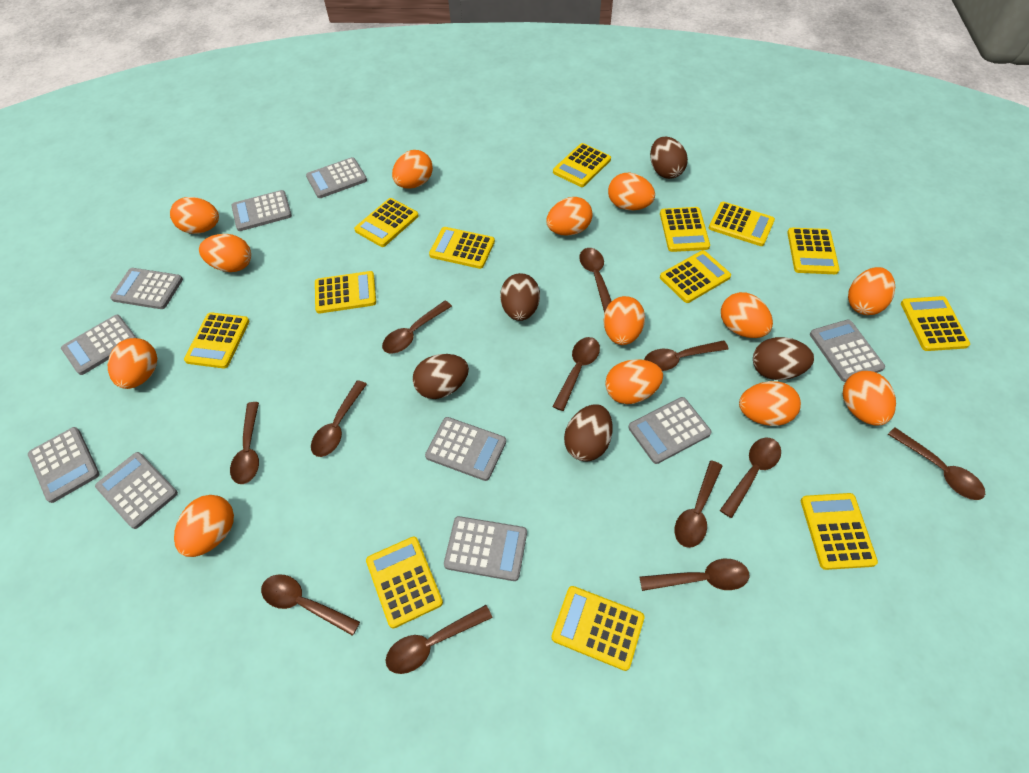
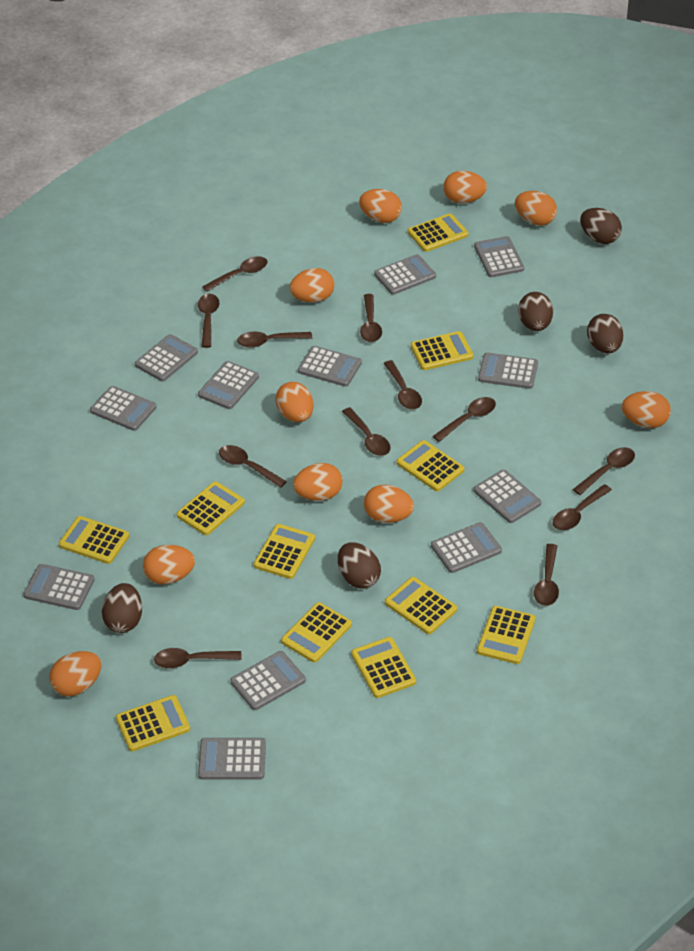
grey calculator: 10 -> 12
orange egg: 13 -> 10
yellow calculator: 13 -> 11

